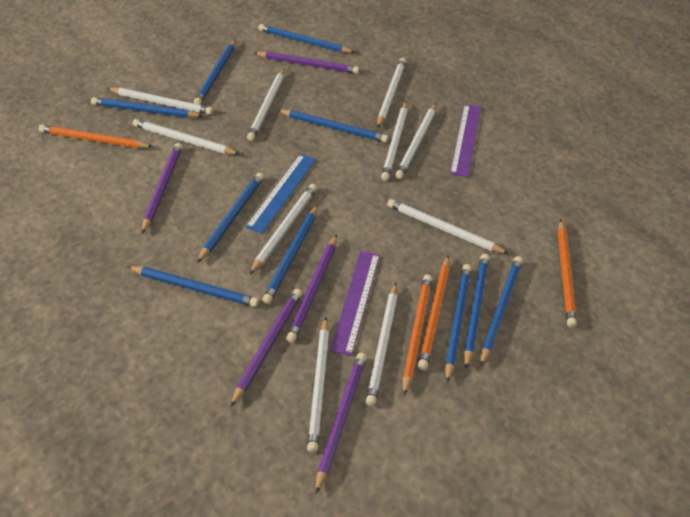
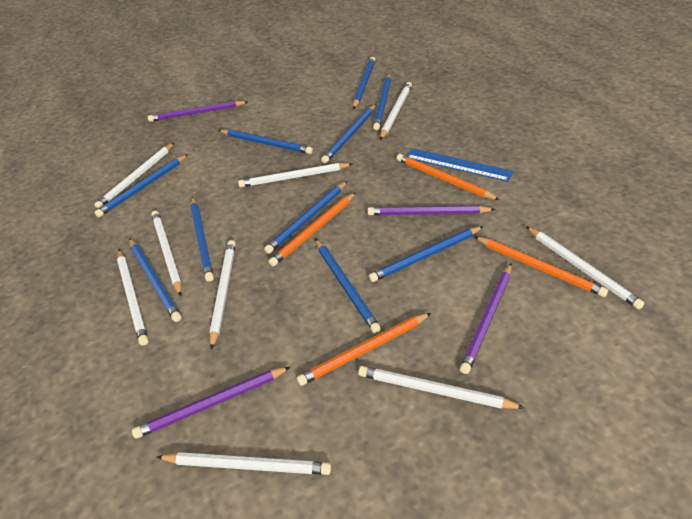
purple pencil: 5 -> 4
purple ruler: 2 -> 0
white pencil: 10 -> 9

